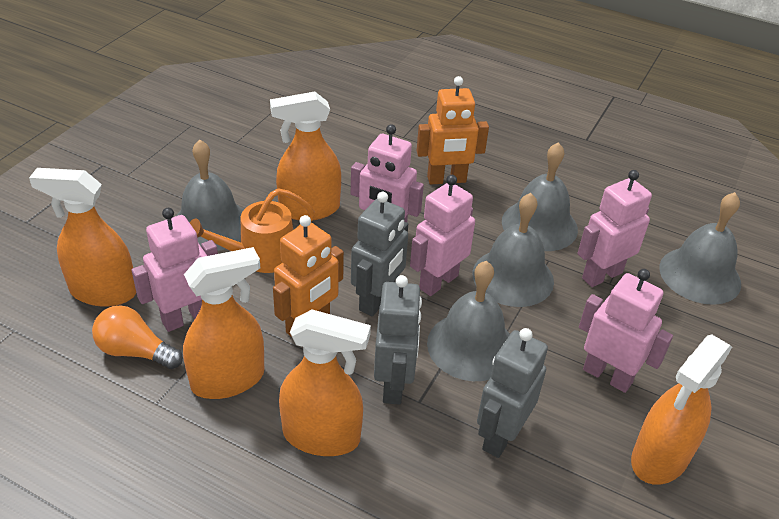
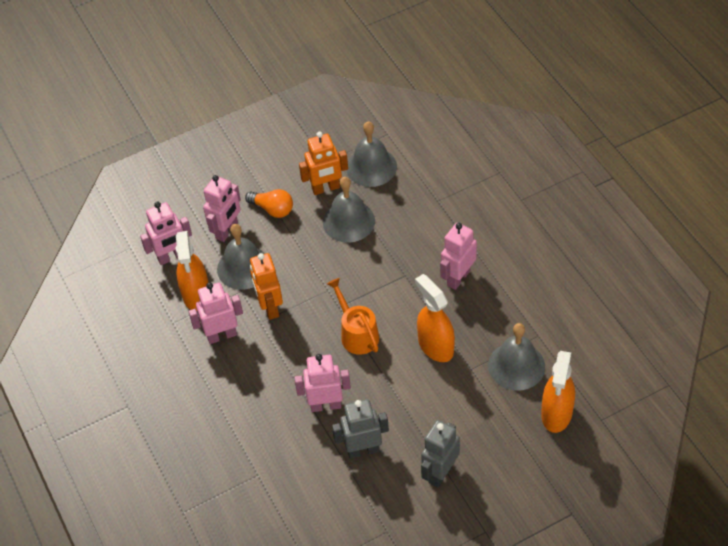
grey bell: 5 -> 4
grey robot: 3 -> 2
orange spray bottle: 5 -> 3

